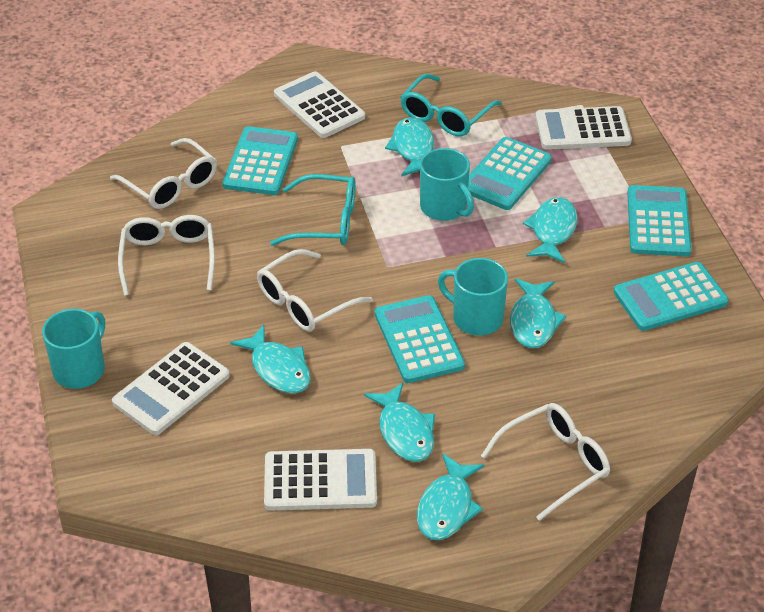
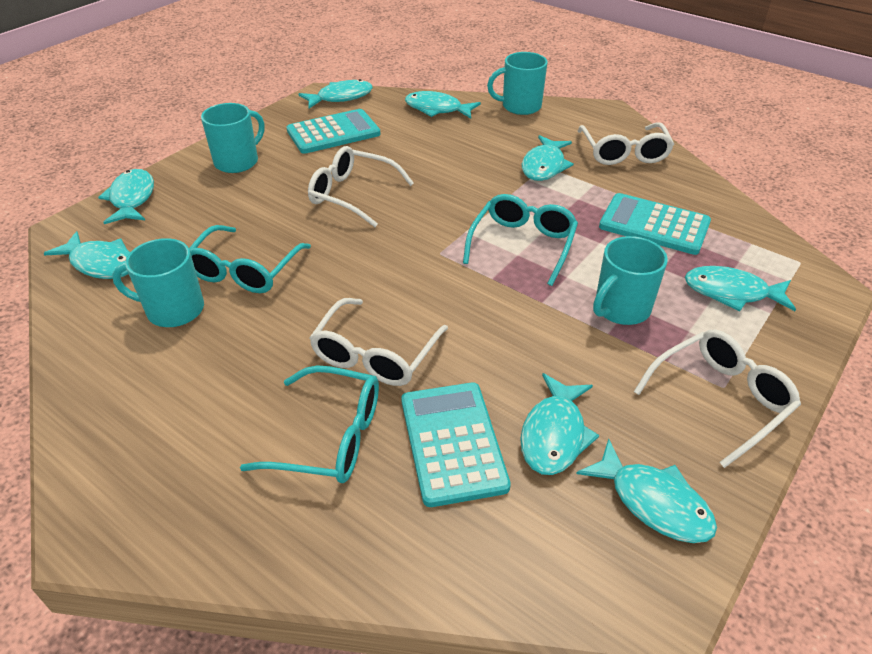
turquoise calculator: 5 -> 3
turquoise fish: 6 -> 8
turquoise glasses: 2 -> 3
turquoise mug: 3 -> 4
white calculator: 4 -> 0

